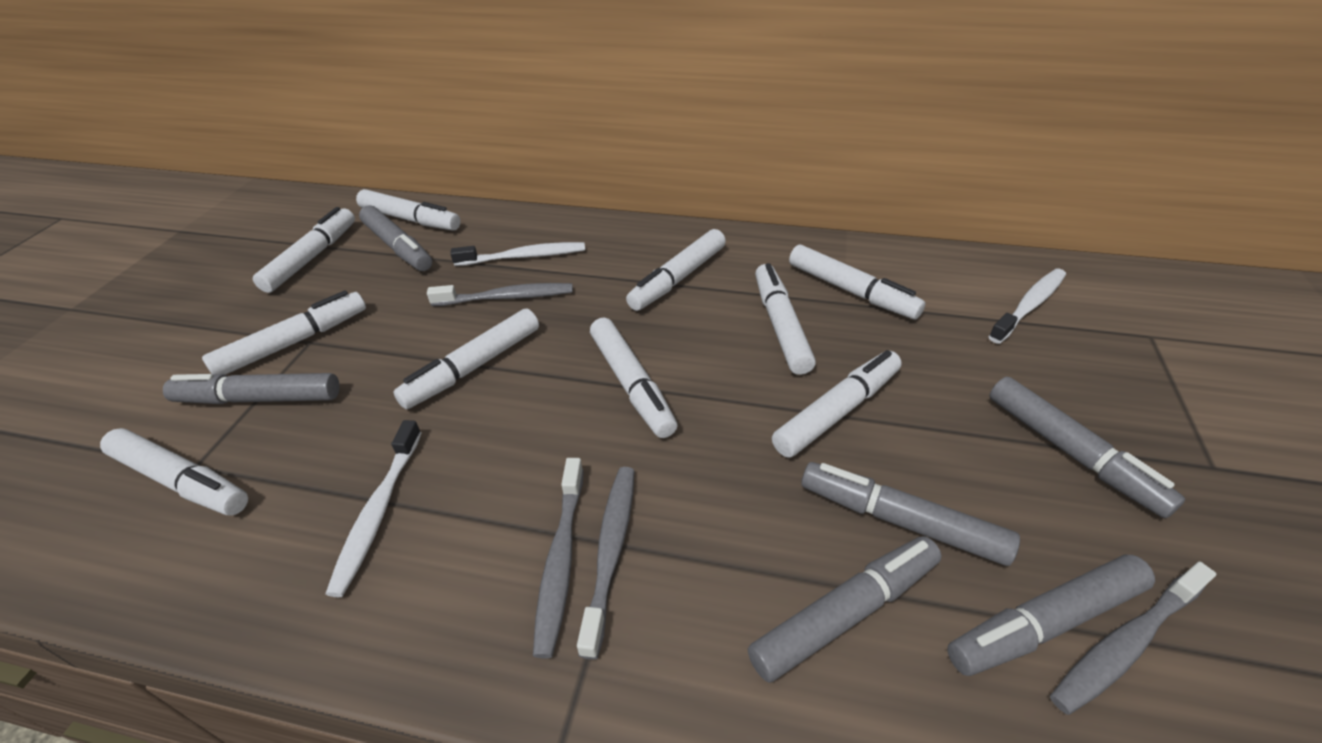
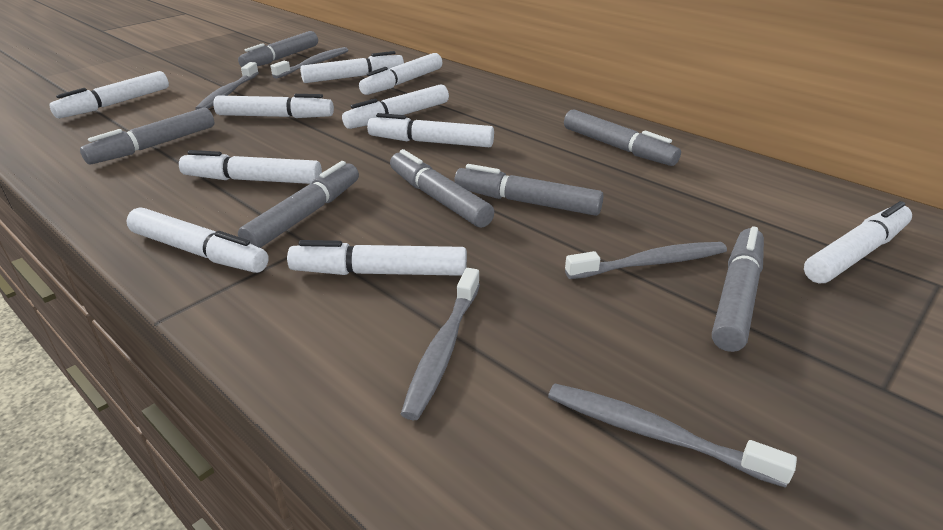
grey marker: 6 -> 7
grey toothbrush: 4 -> 5
white toothbrush: 3 -> 0

